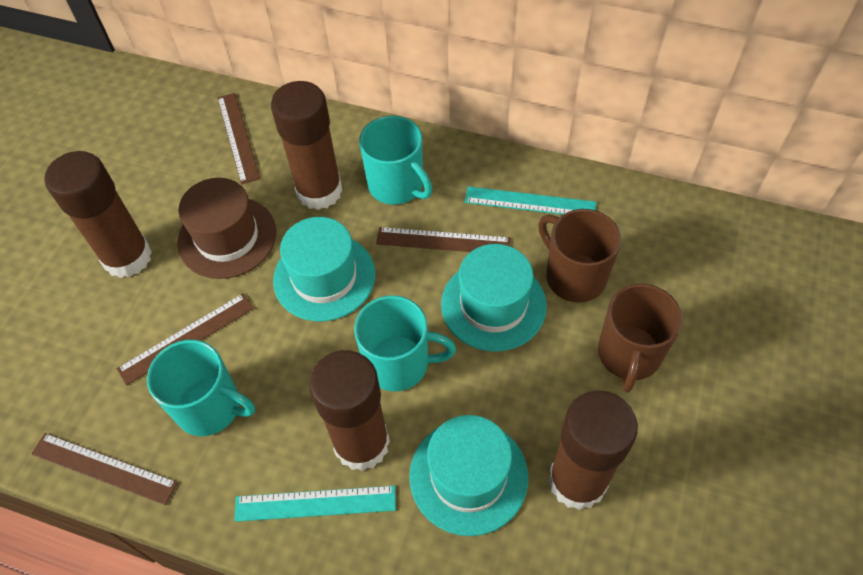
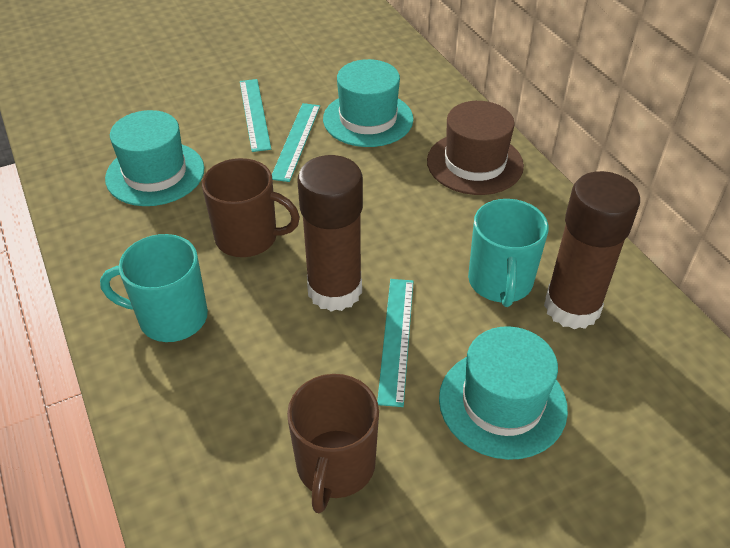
brown glue stick: 4 -> 2
brown ruler: 4 -> 0
turquoise mug: 3 -> 2
turquoise ruler: 2 -> 3

